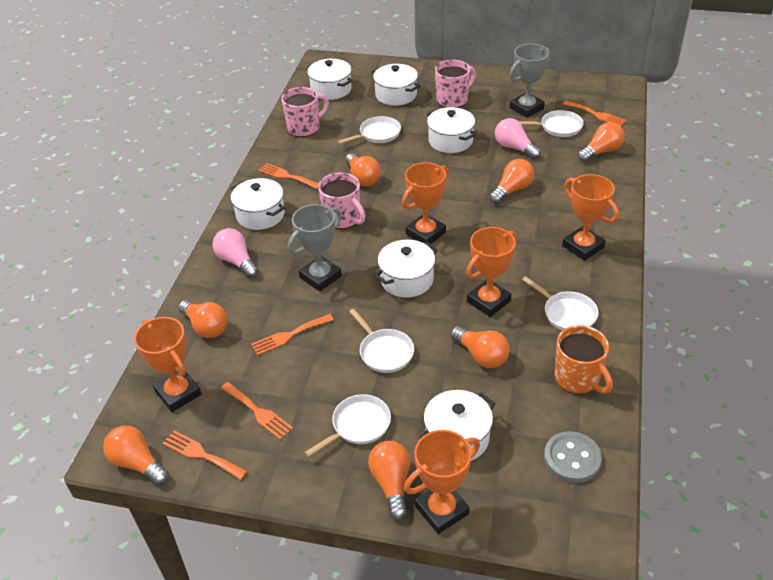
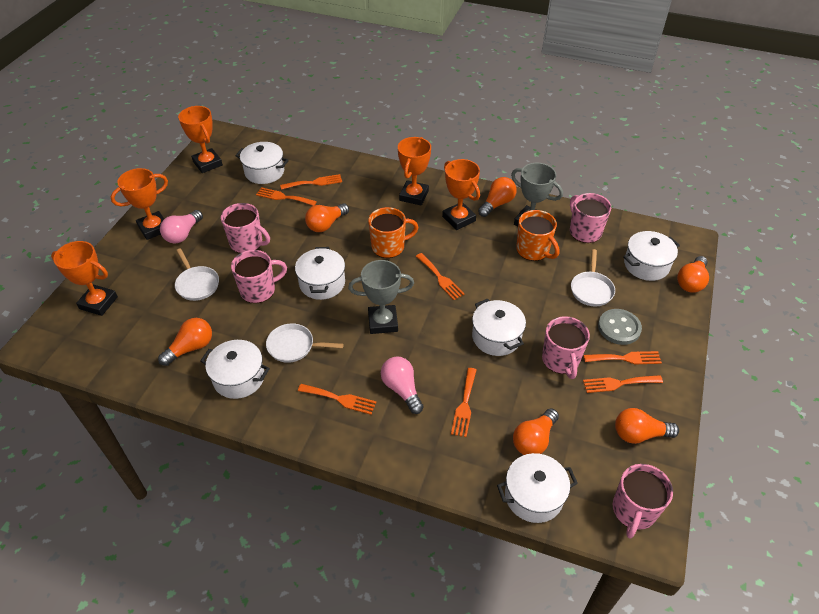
orange fork: 5 -> 7
orange light bulb: 7 -> 6
orange mug: 1 -> 2
pink mug: 3 -> 5
white pan: 5 -> 3

